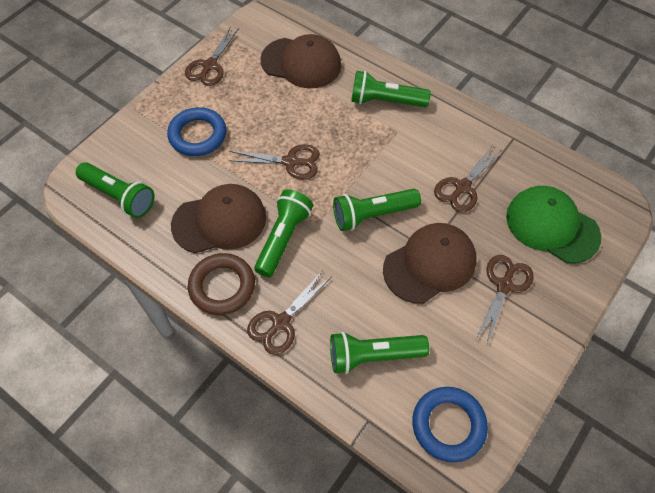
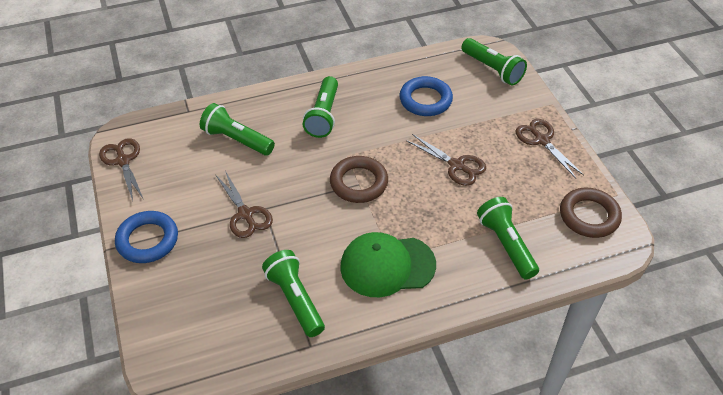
brown cap: 3 -> 0
brown ring: 1 -> 2
brown scissors: 5 -> 4

